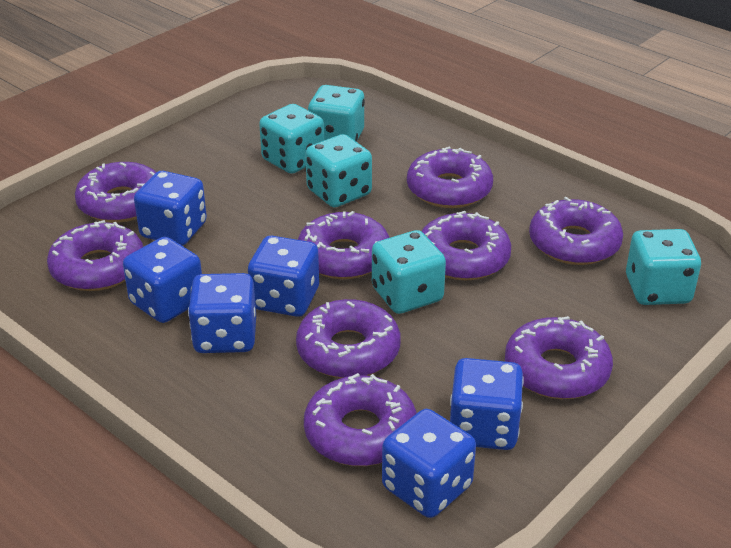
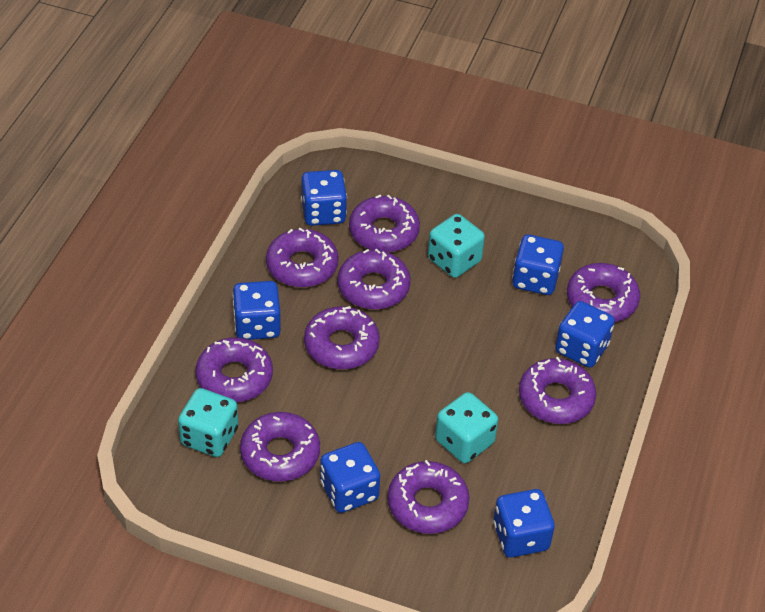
turquoise dice: 5 -> 3

